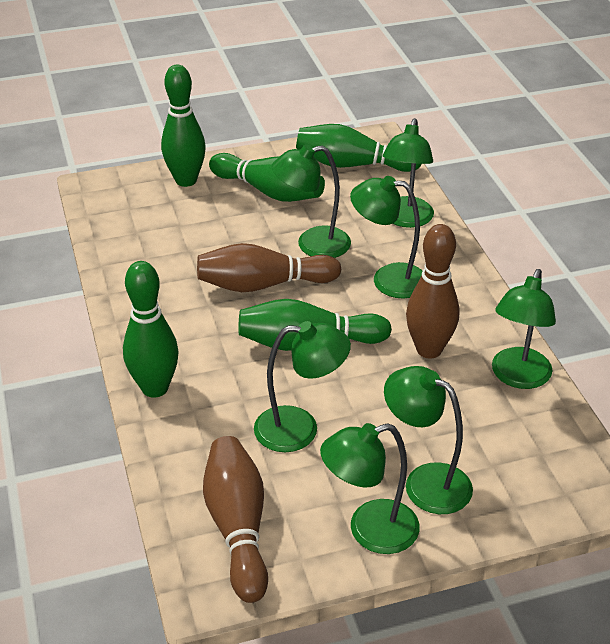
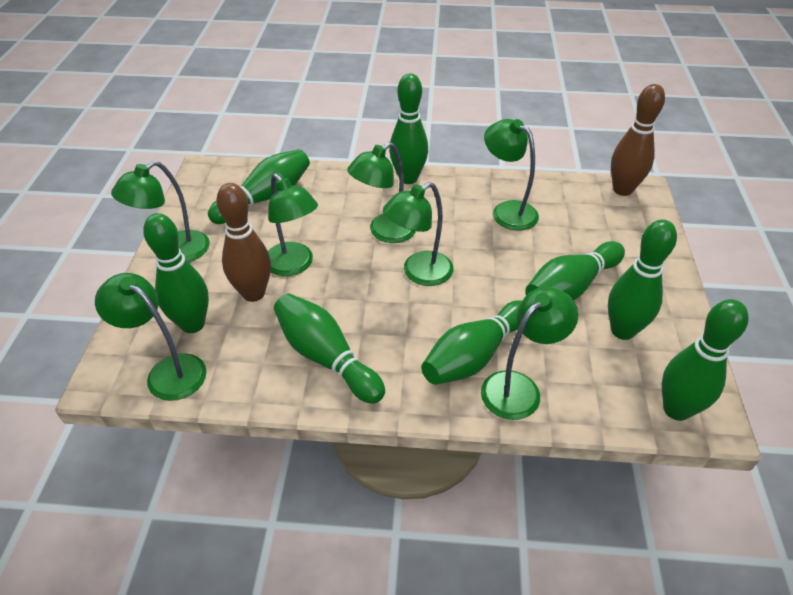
brown bowling pin: 3 -> 2
green bowling pin: 5 -> 8

